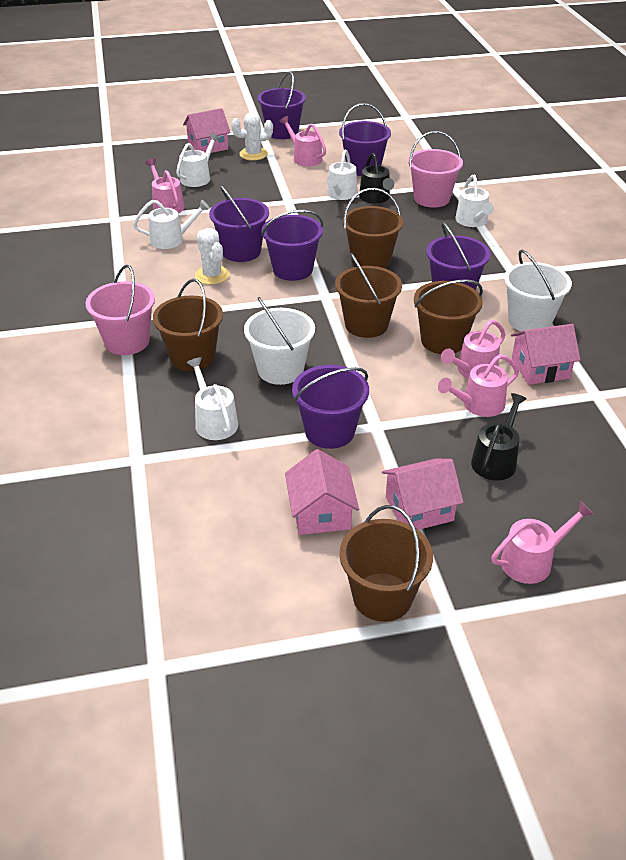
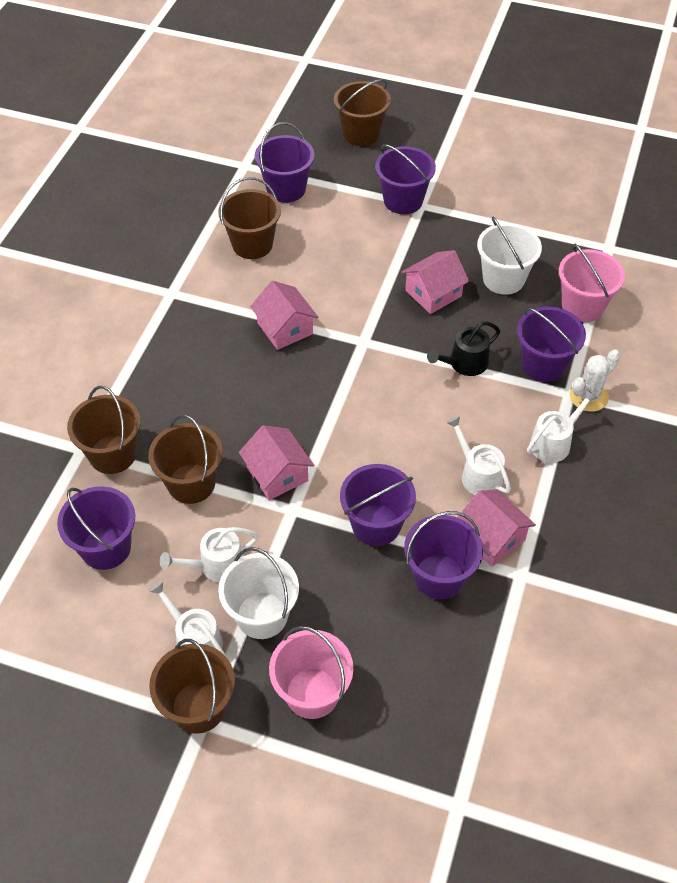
black watering can: 2 -> 1
pink watering can: 5 -> 0
white cactus: 2 -> 1
white watering can: 5 -> 4

